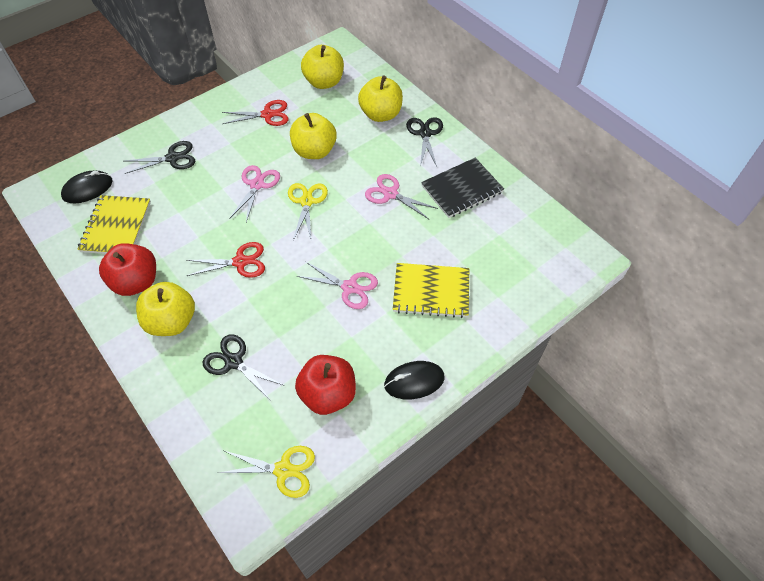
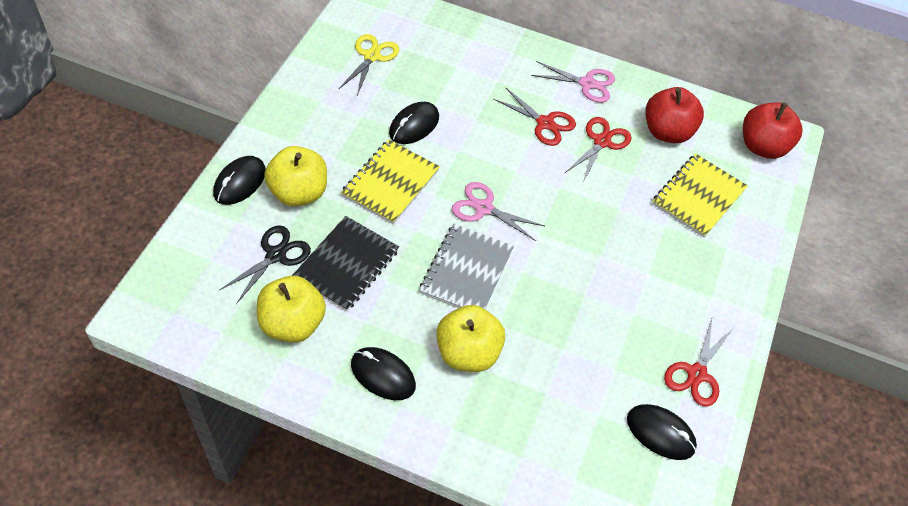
black mouse: 2 -> 4
black scissors: 3 -> 1
grey notebook: 0 -> 1
pink scissors: 3 -> 2
red scissors: 2 -> 3
yellow apple: 4 -> 3
yellow scissors: 2 -> 1

